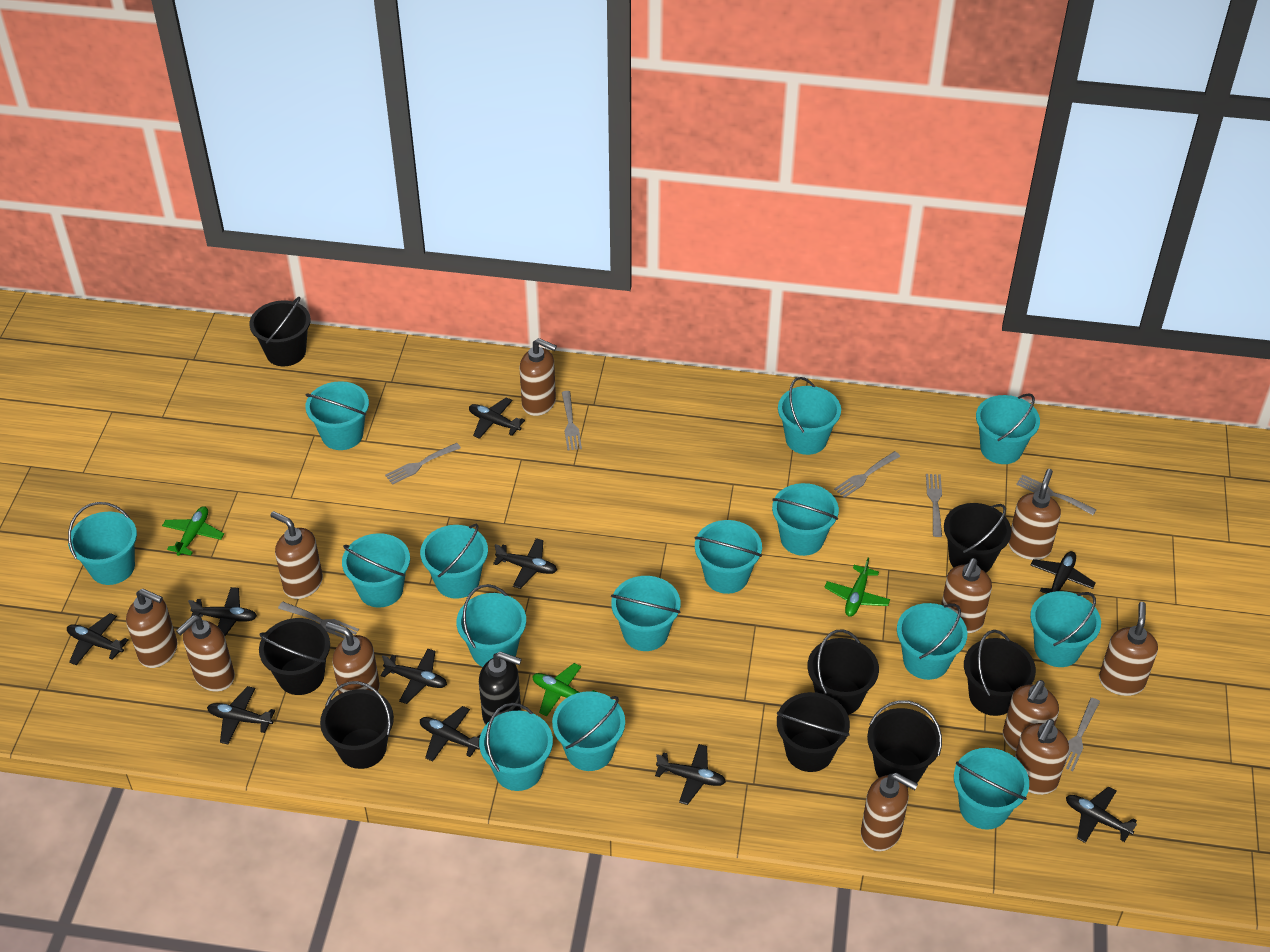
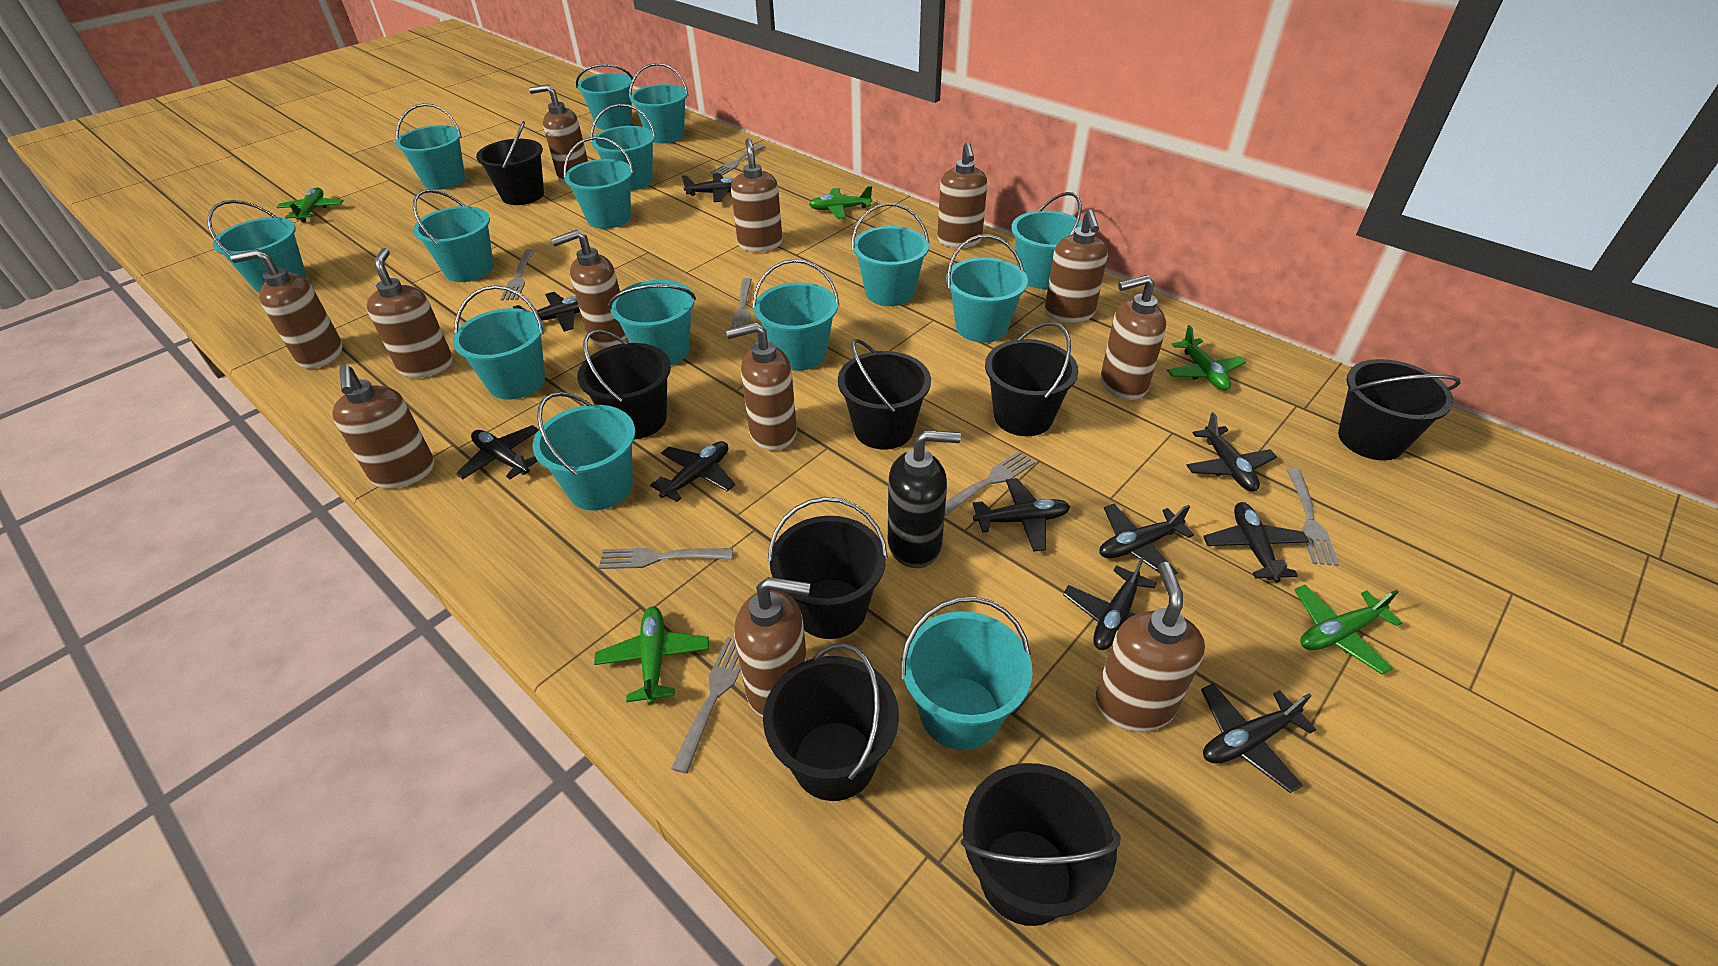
brown soap dispenser: 11 -> 12
green plane: 3 -> 5

